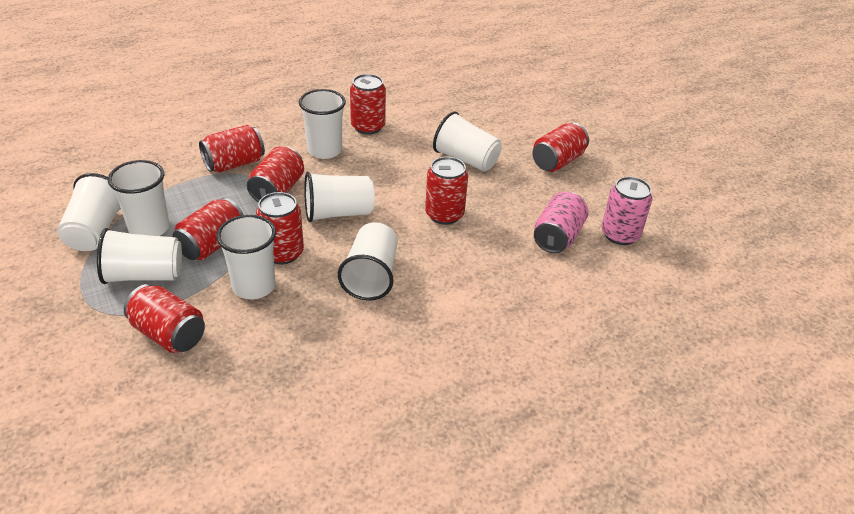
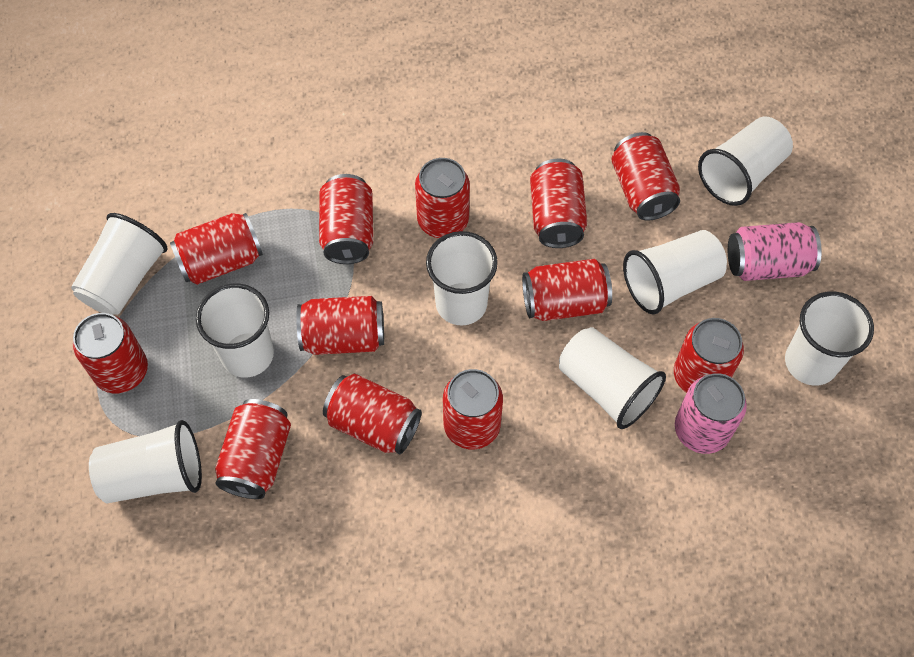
red can: 8 -> 12

